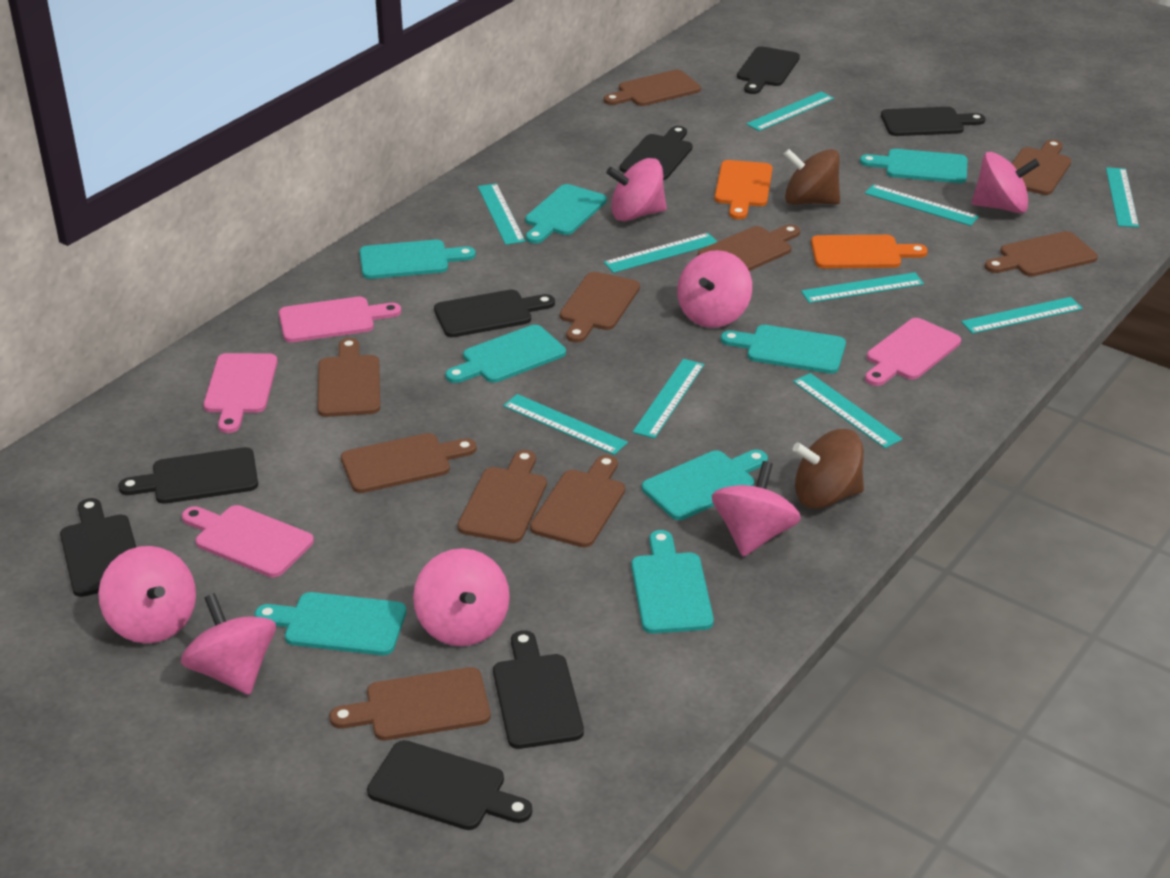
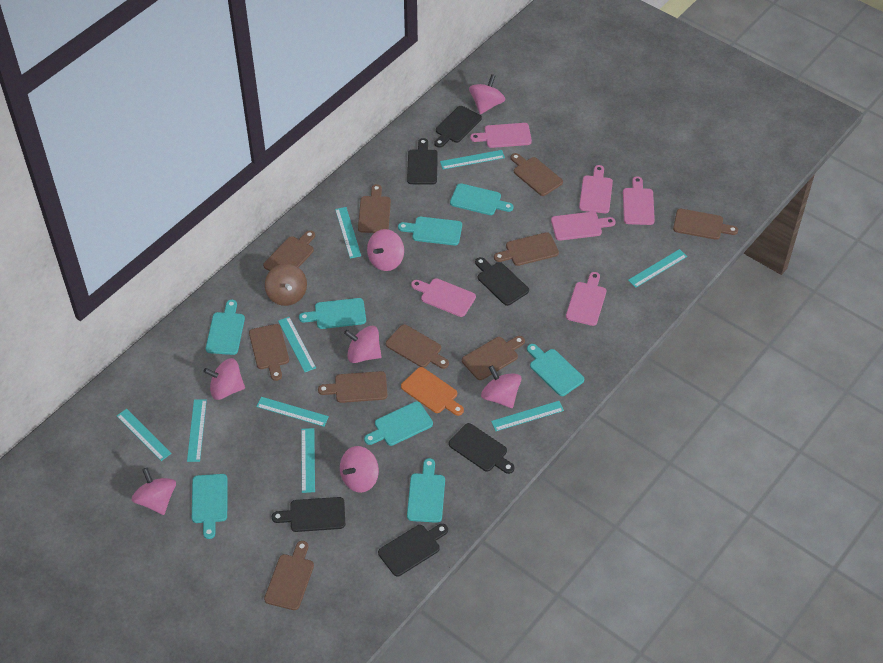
black cutting board: 8 -> 6
brown spinning top: 2 -> 1
orange cutting board: 2 -> 1
pink cutting board: 4 -> 6
turquoise ruler: 10 -> 9

